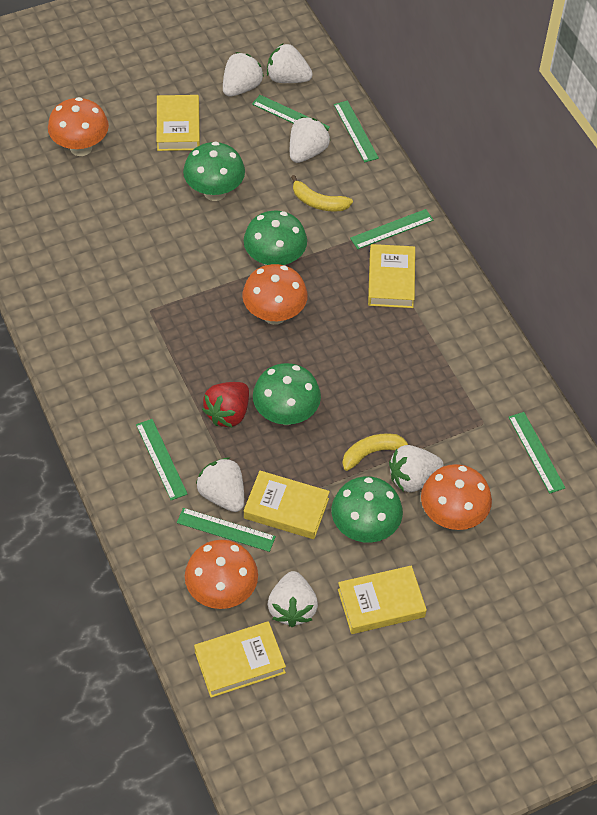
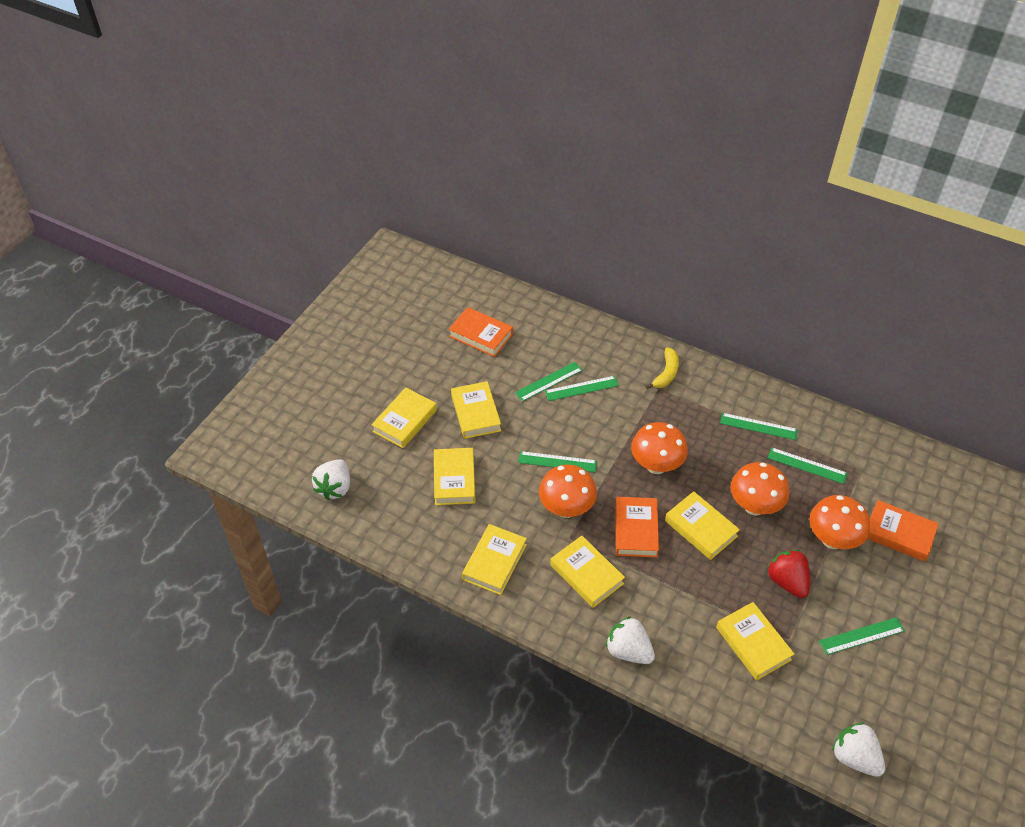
green mushroom: 4 -> 0
orange book: 0 -> 3
white strawberry: 6 -> 3
yellow banana: 2 -> 1
yellow book: 5 -> 7

